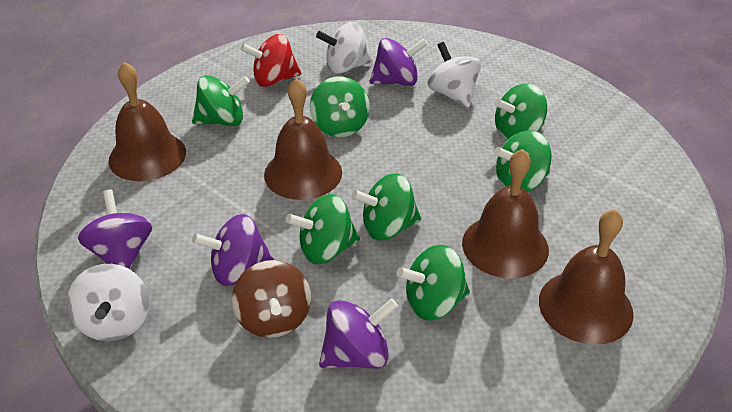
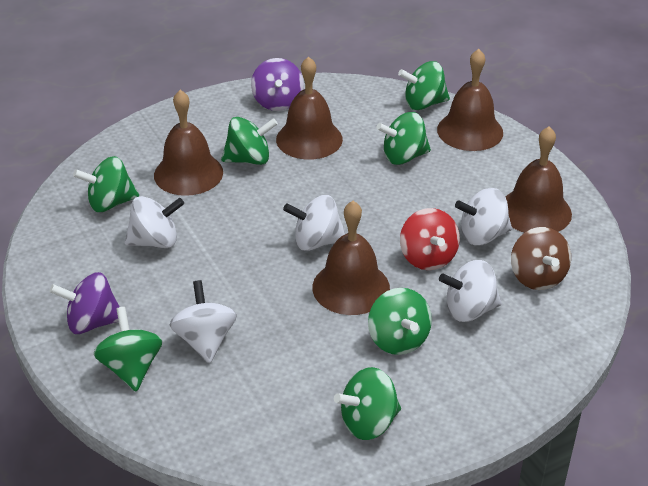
brown bell: 4 -> 5
purple spinning top: 4 -> 2
white spinning top: 3 -> 5

